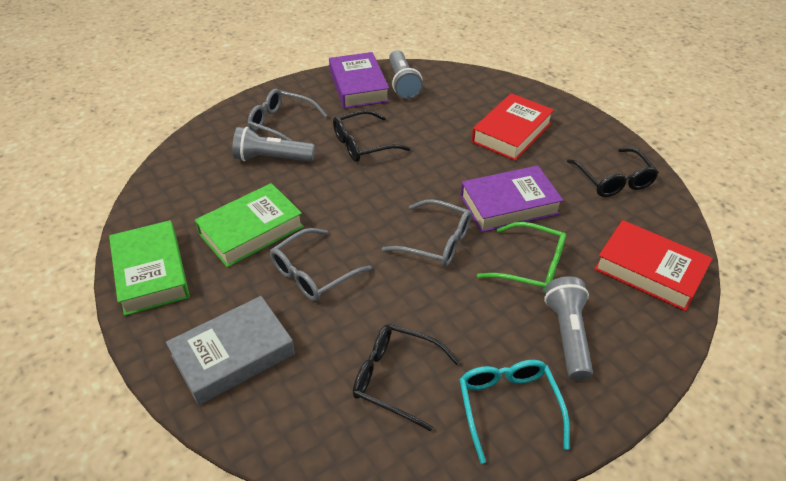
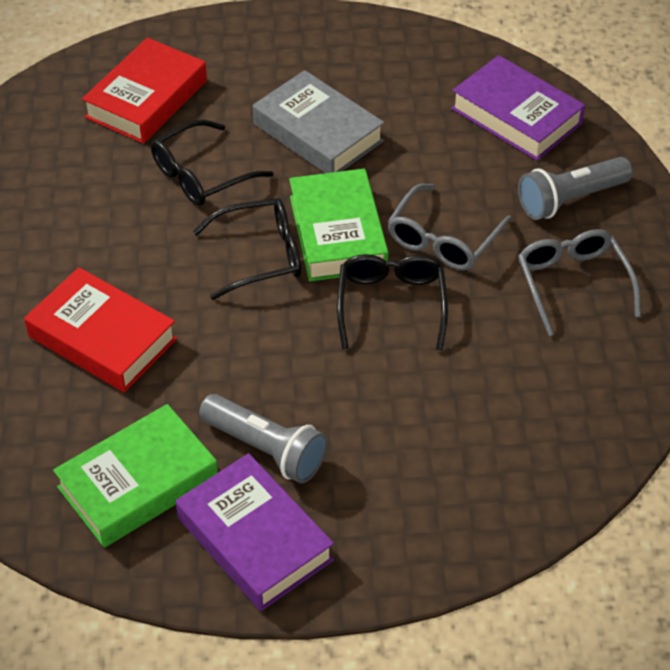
green glasses: 1 -> 0
grey flashlight: 3 -> 2
grey glasses: 3 -> 2
turquoise glasses: 1 -> 0

